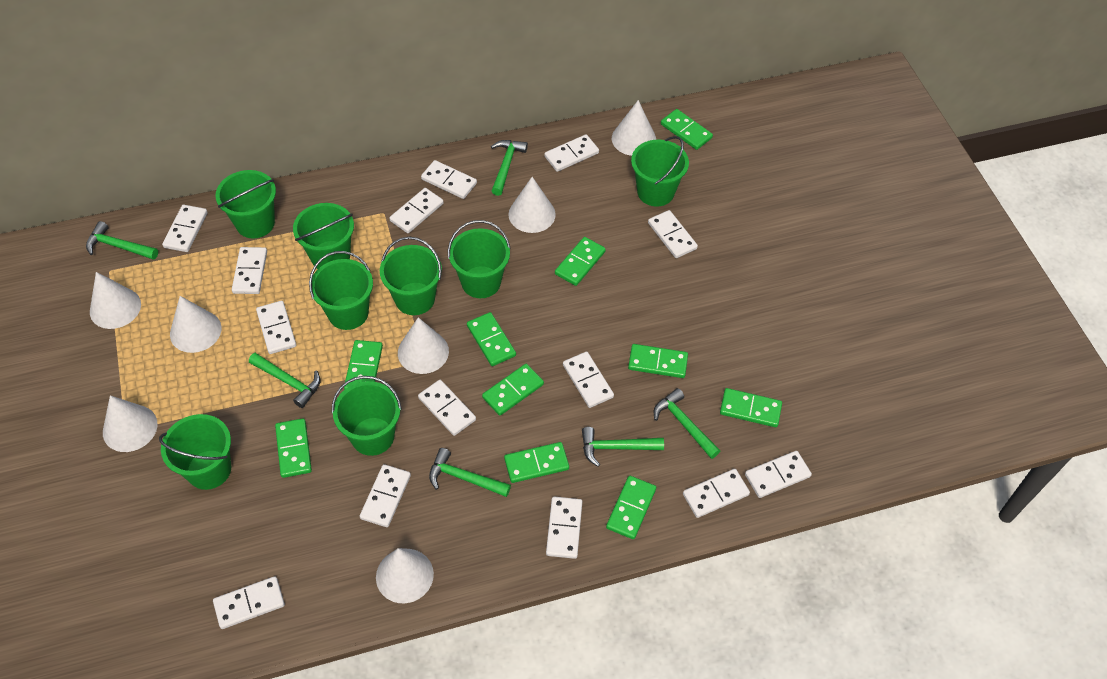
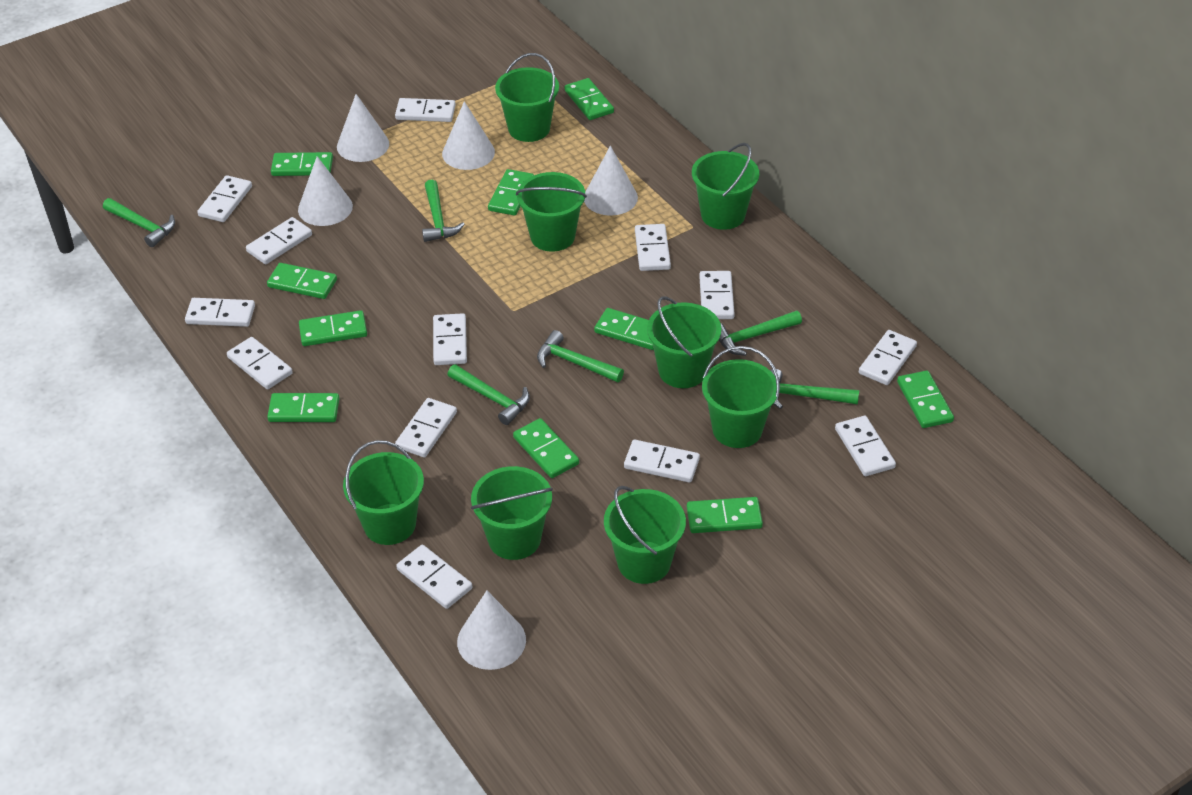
white cone: 7 -> 5
white domino: 14 -> 13

